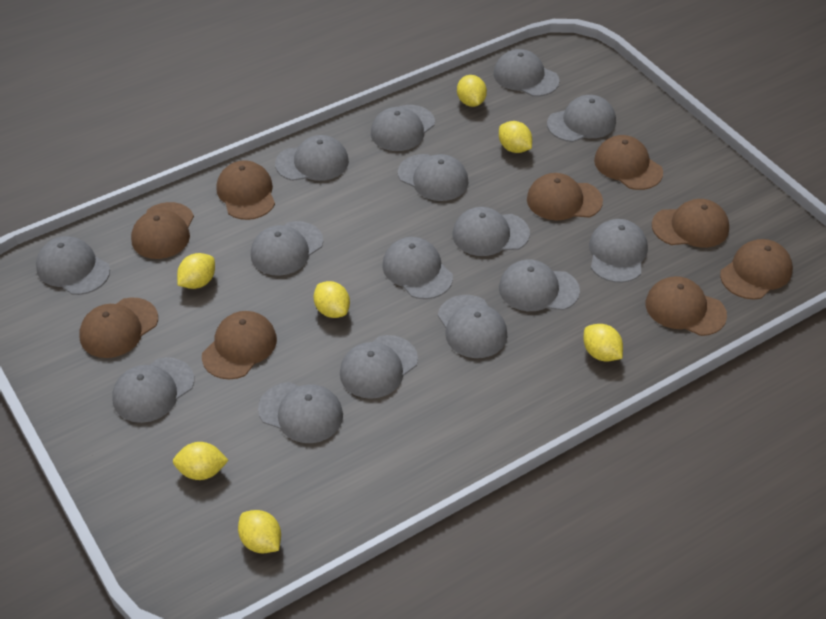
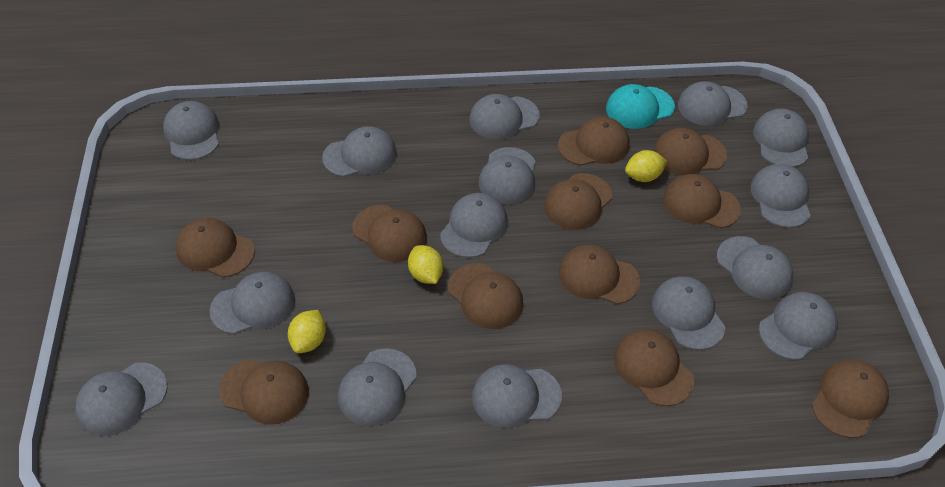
brown cap: 9 -> 11
turquoise cap: 0 -> 1
yellow lemon: 7 -> 3

